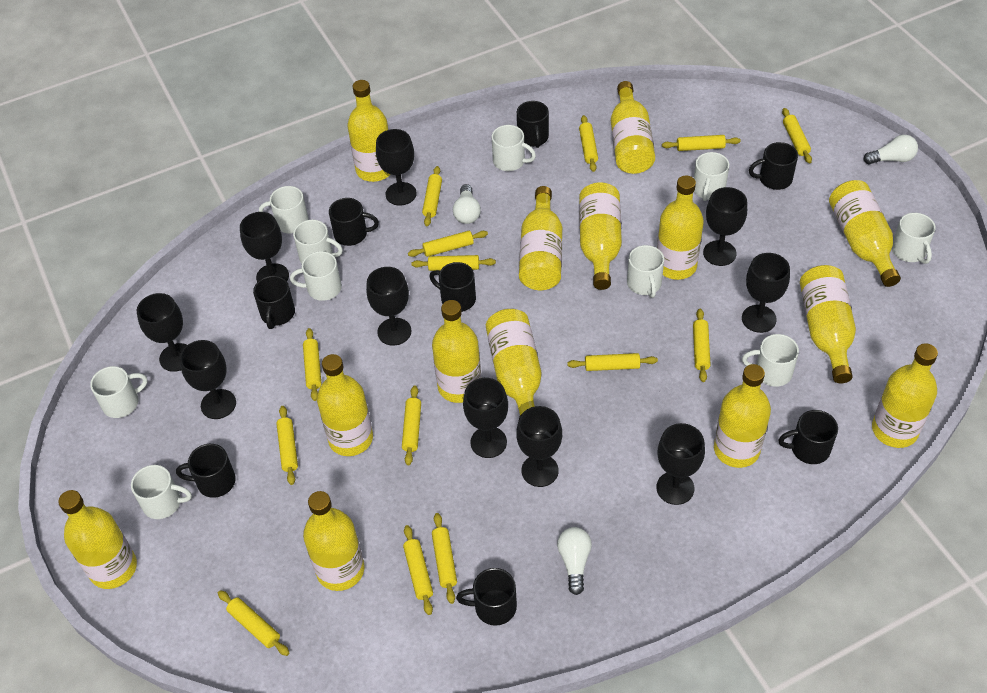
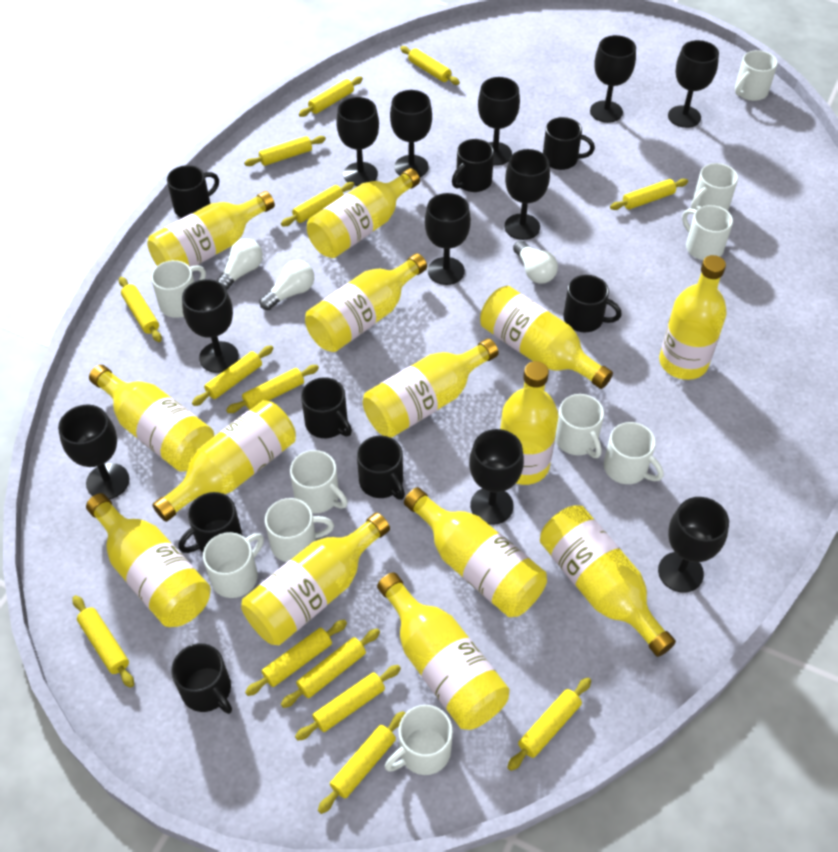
black goblet: 10 -> 11

